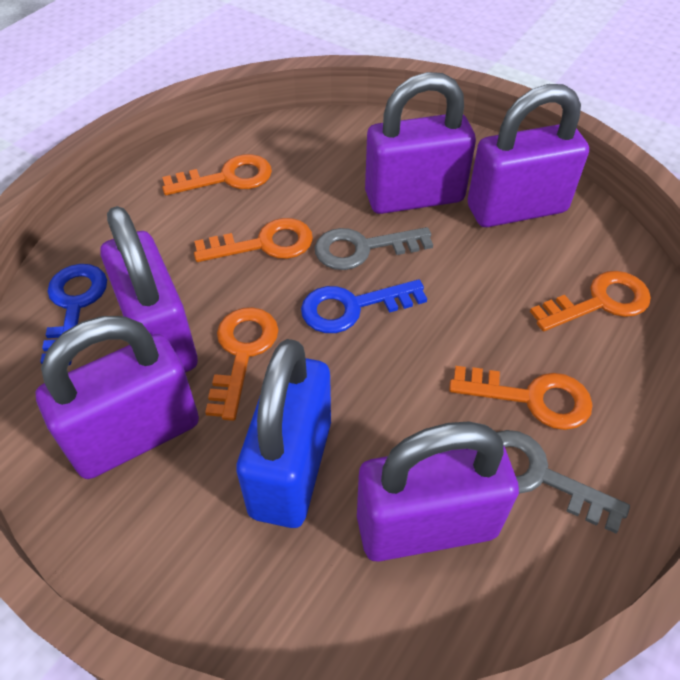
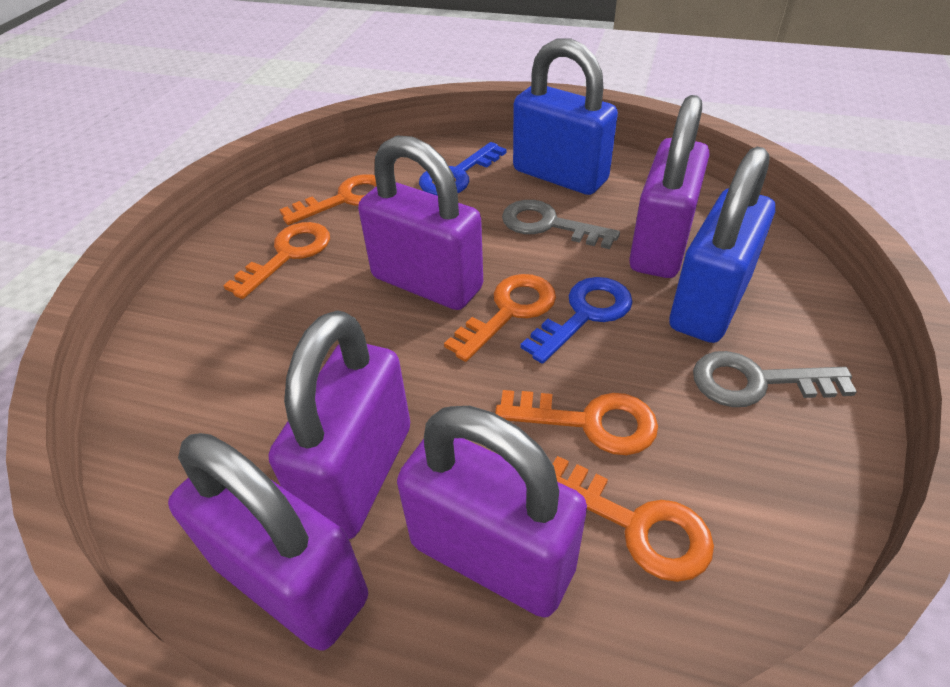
blue padlock: 1 -> 2

